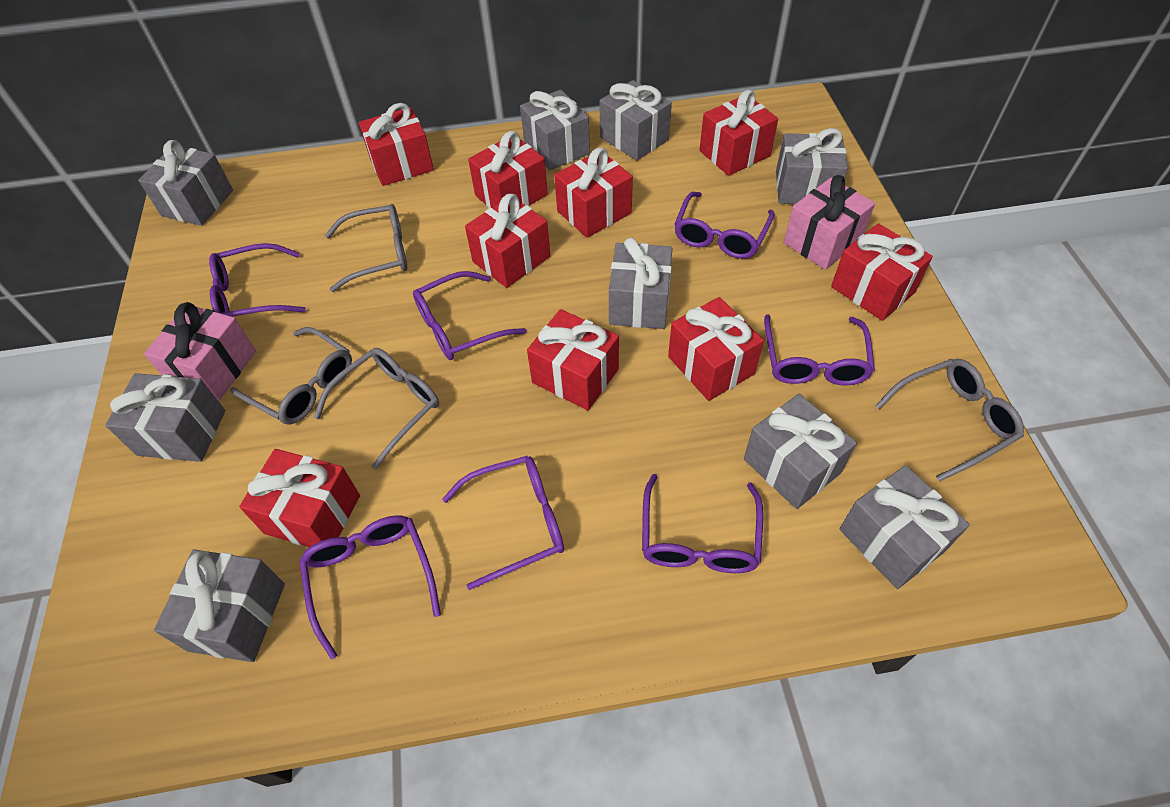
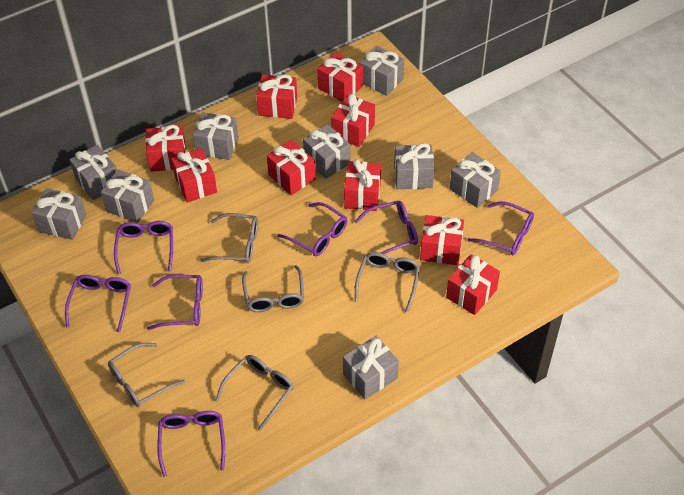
grey glasses: 4 -> 5
pink gift: 2 -> 0

